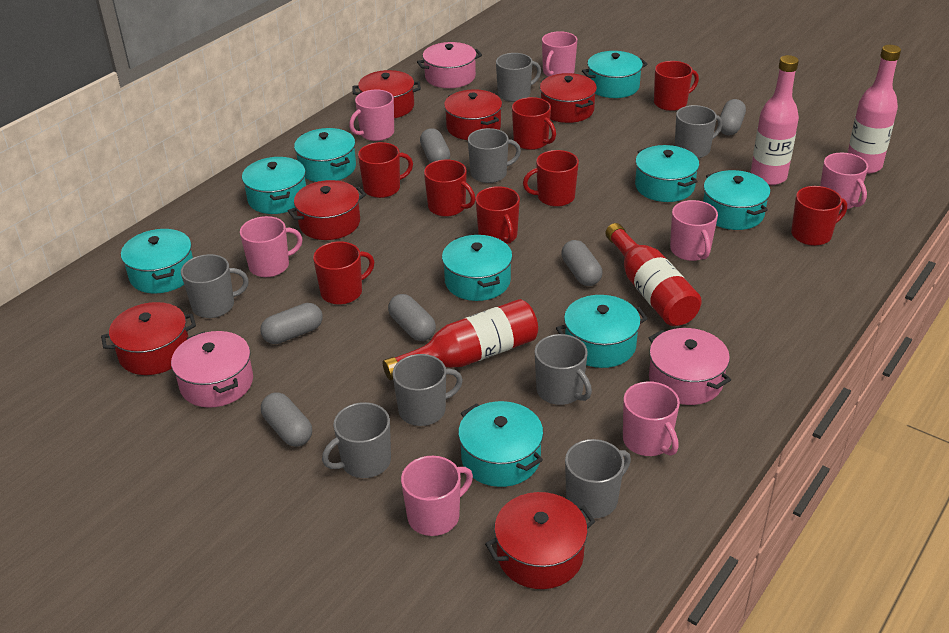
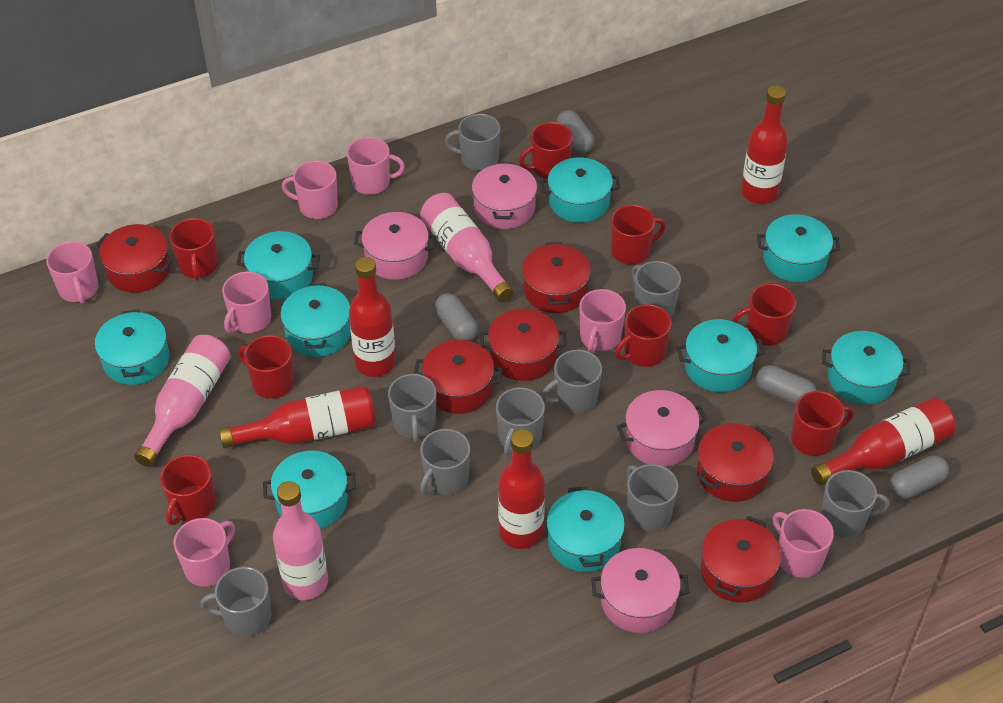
grey capsule: 6 -> 4
grey mug: 8 -> 9
pink bottle: 2 -> 3
pink pot: 3 -> 4
red bottle: 2 -> 5

